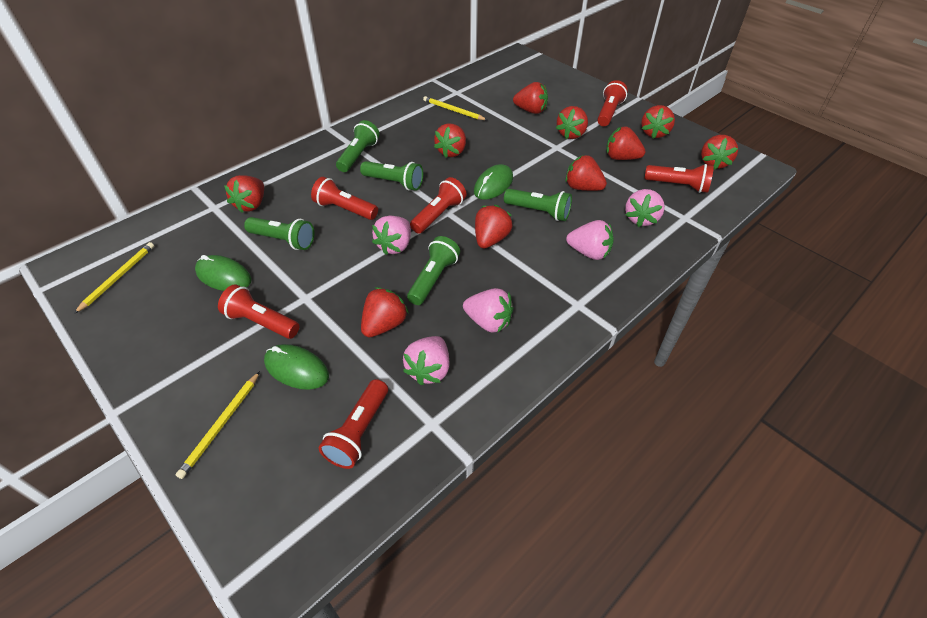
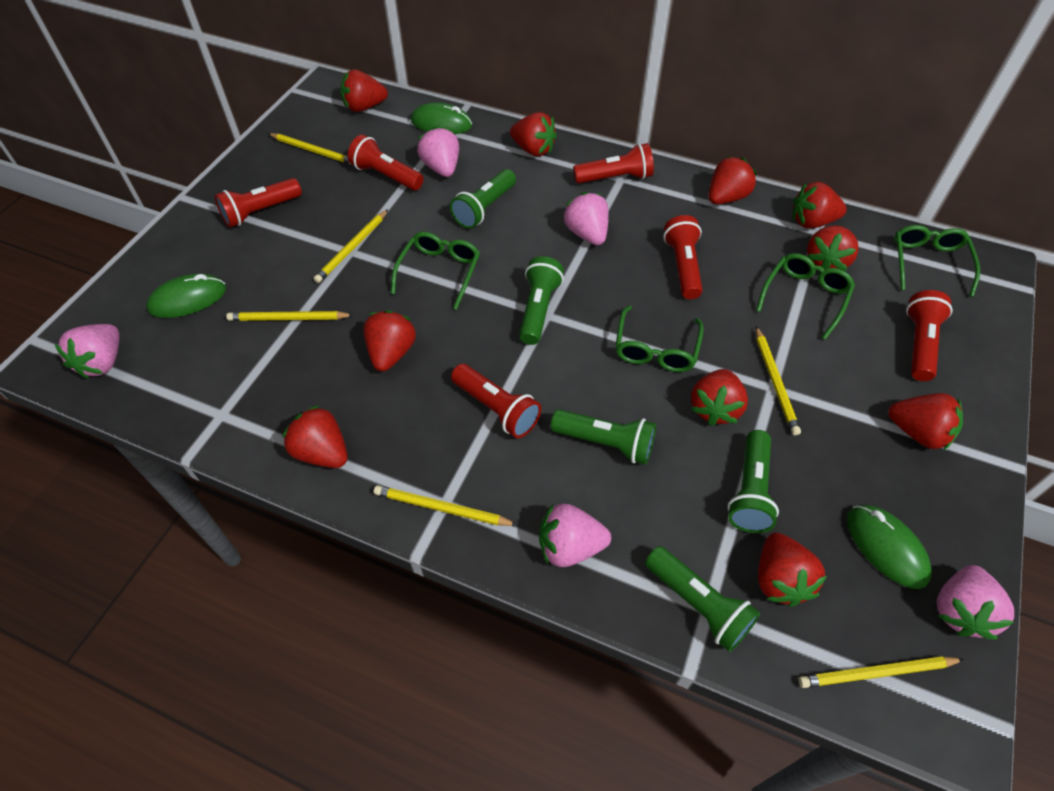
green glasses: 0 -> 4
yellow pencil: 3 -> 6

